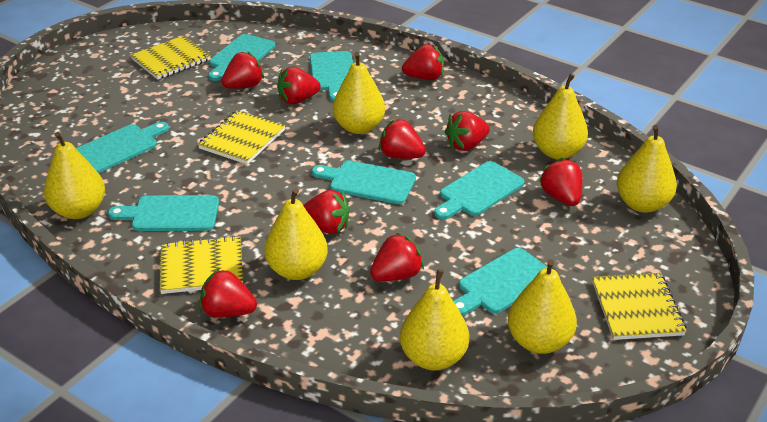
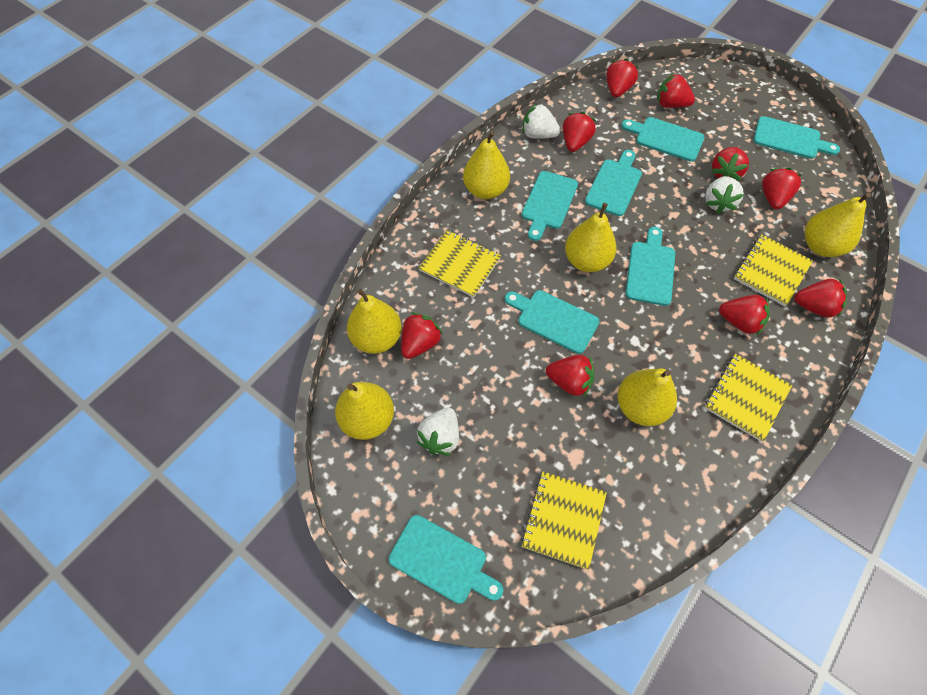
white strawberry: 0 -> 3
yellow pear: 7 -> 6

